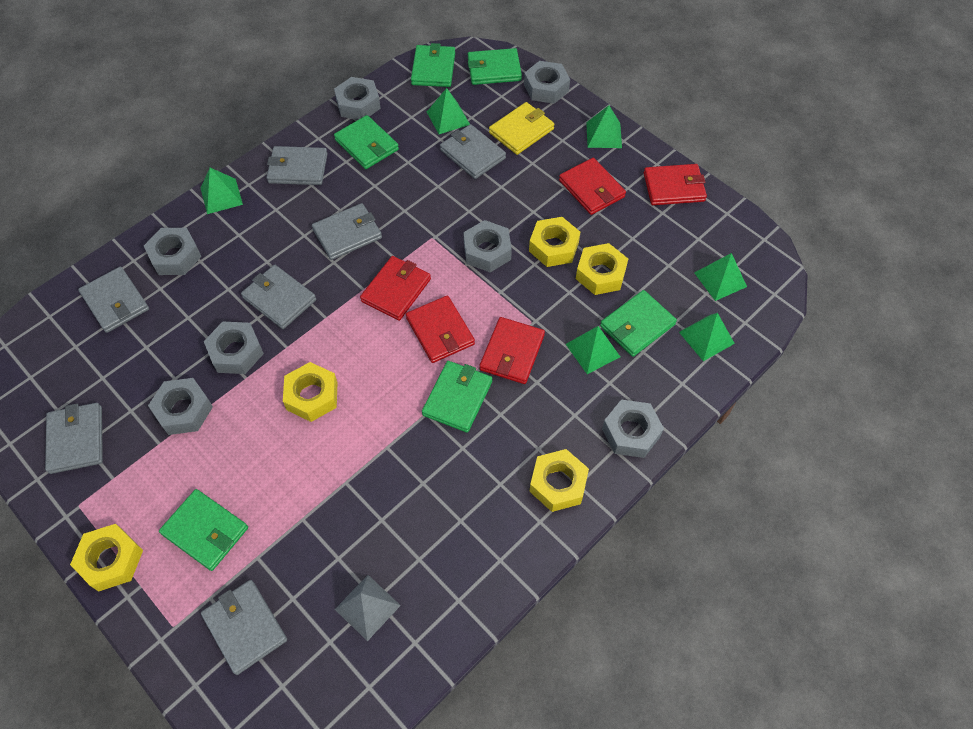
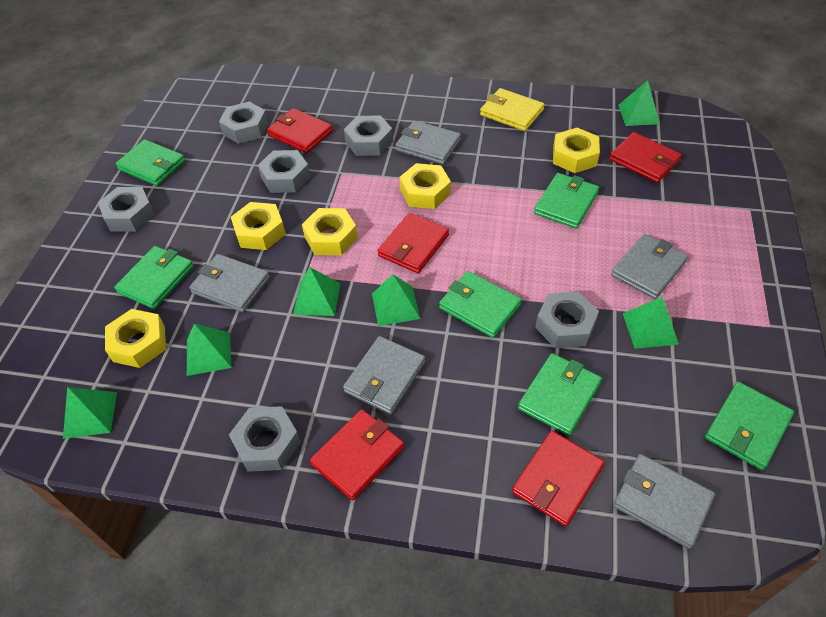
grey nut: 7 -> 6
grey pyramid: 1 -> 0
grey wallet: 7 -> 5

